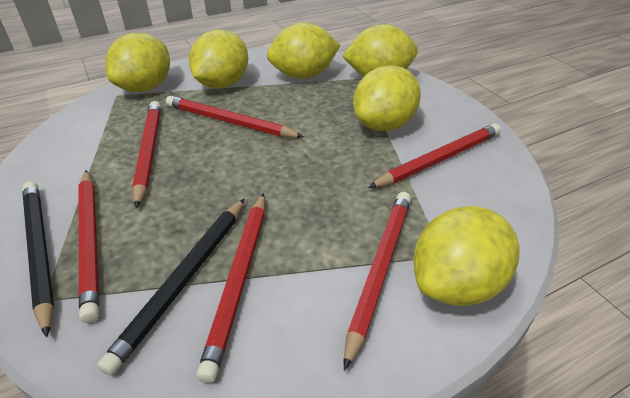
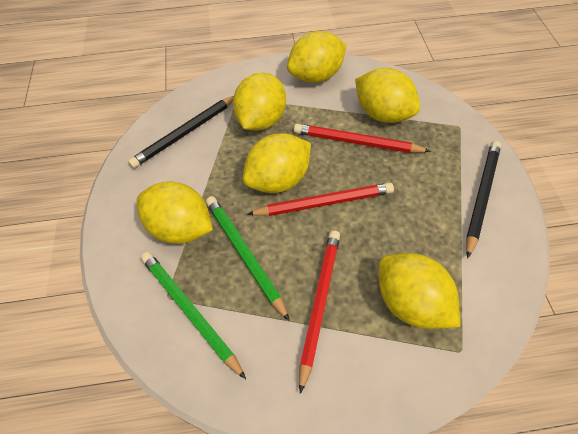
green pencil: 0 -> 2
red pencil: 6 -> 3

